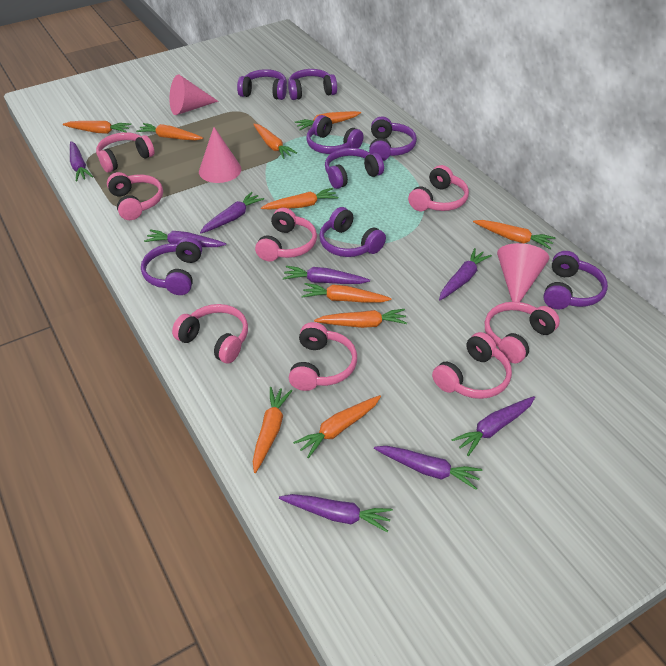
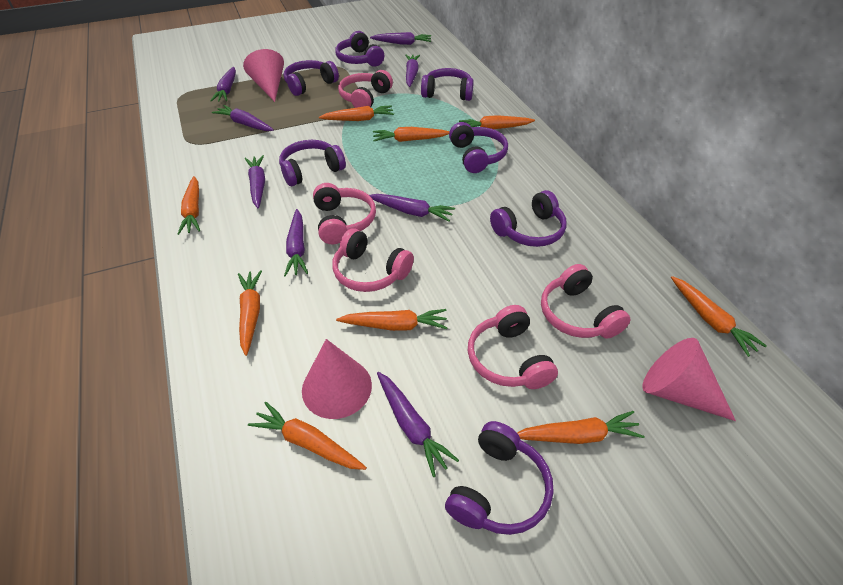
orange carrot: 10 -> 9
pink headphones: 8 -> 5
purple headphones: 8 -> 7

